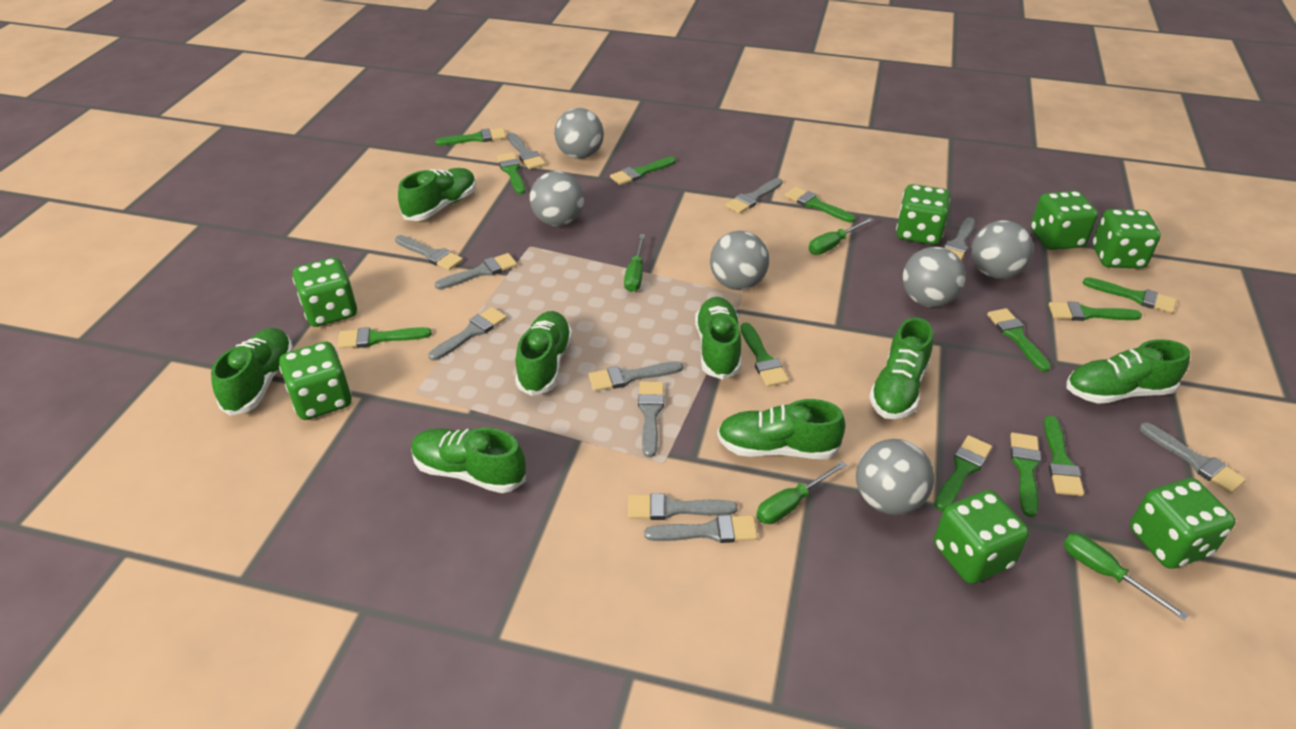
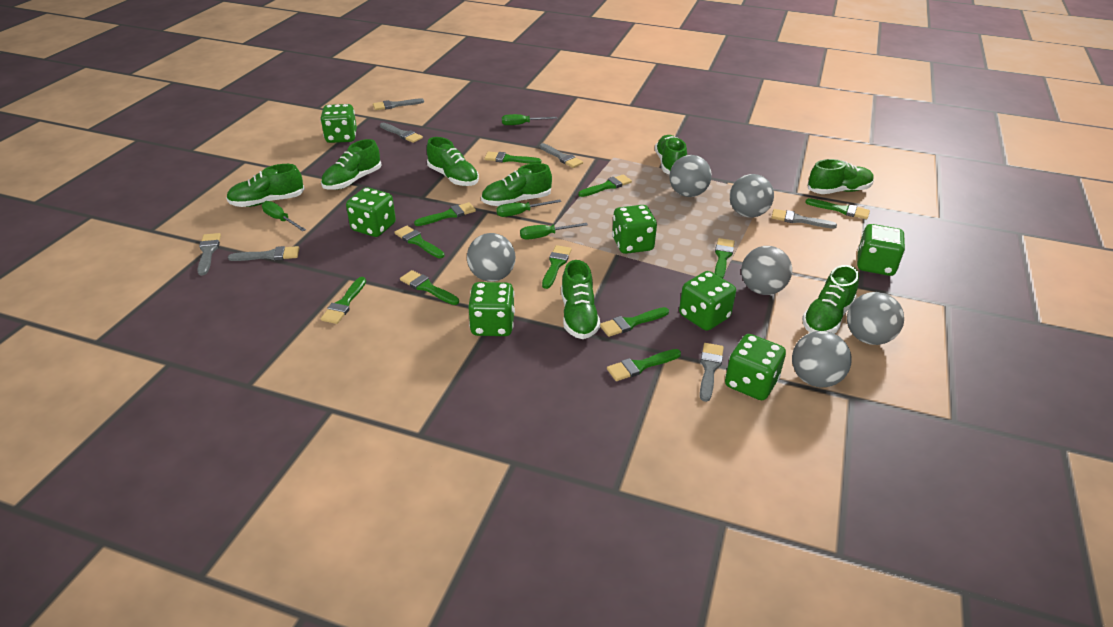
green brush: 12 -> 11
grey brush: 11 -> 7

